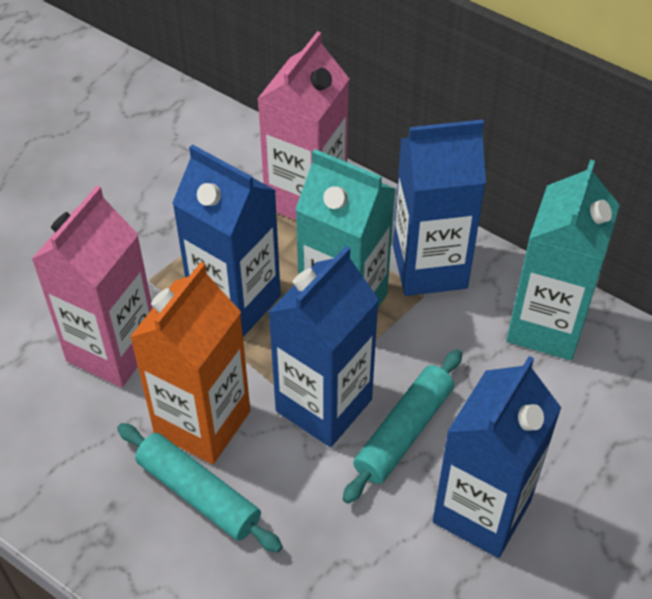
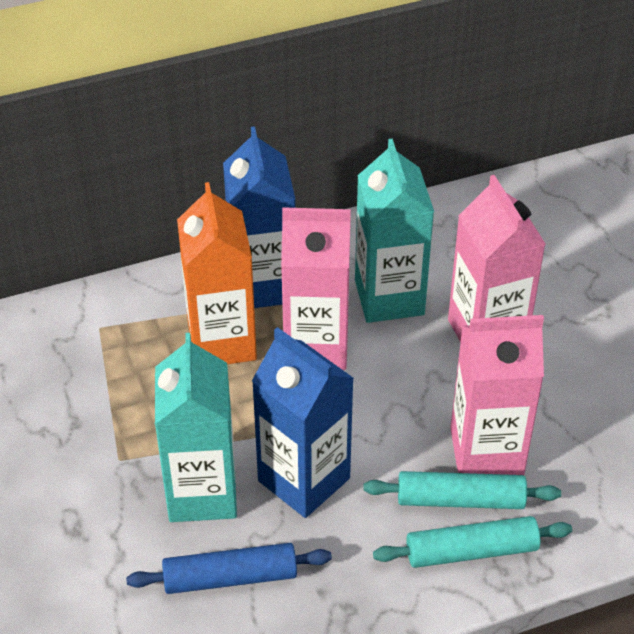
blue carton: 4 -> 2
blue rolling pin: 0 -> 1
pink carton: 2 -> 3

